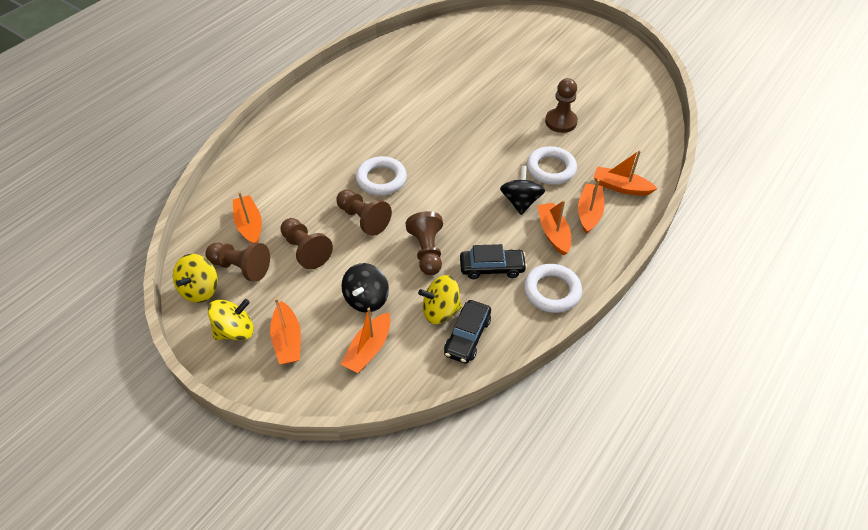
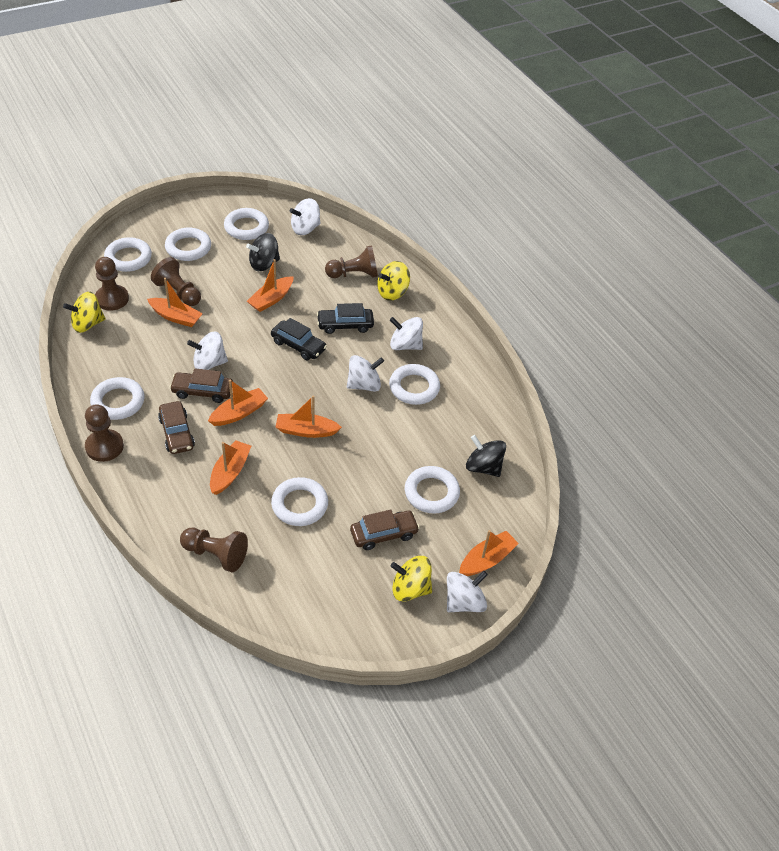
brown car: 0 -> 3
white ring: 3 -> 7
white spinning top: 0 -> 5

